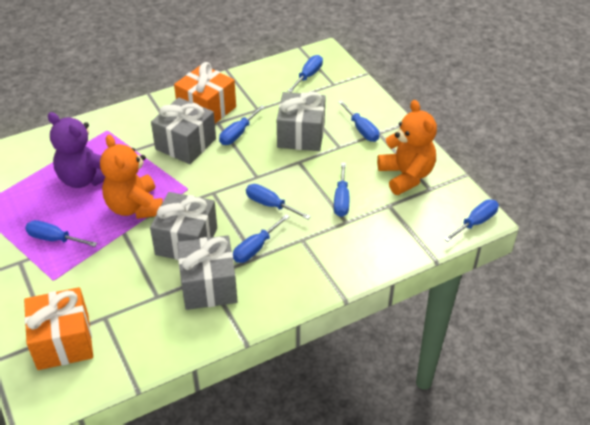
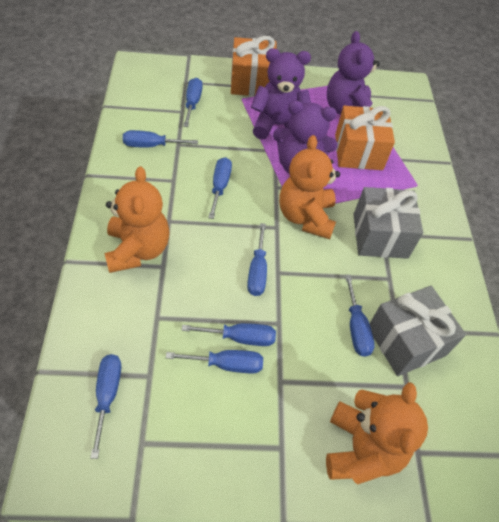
grey gift: 4 -> 2
orange teddy bear: 2 -> 3
purple teddy bear: 1 -> 3

